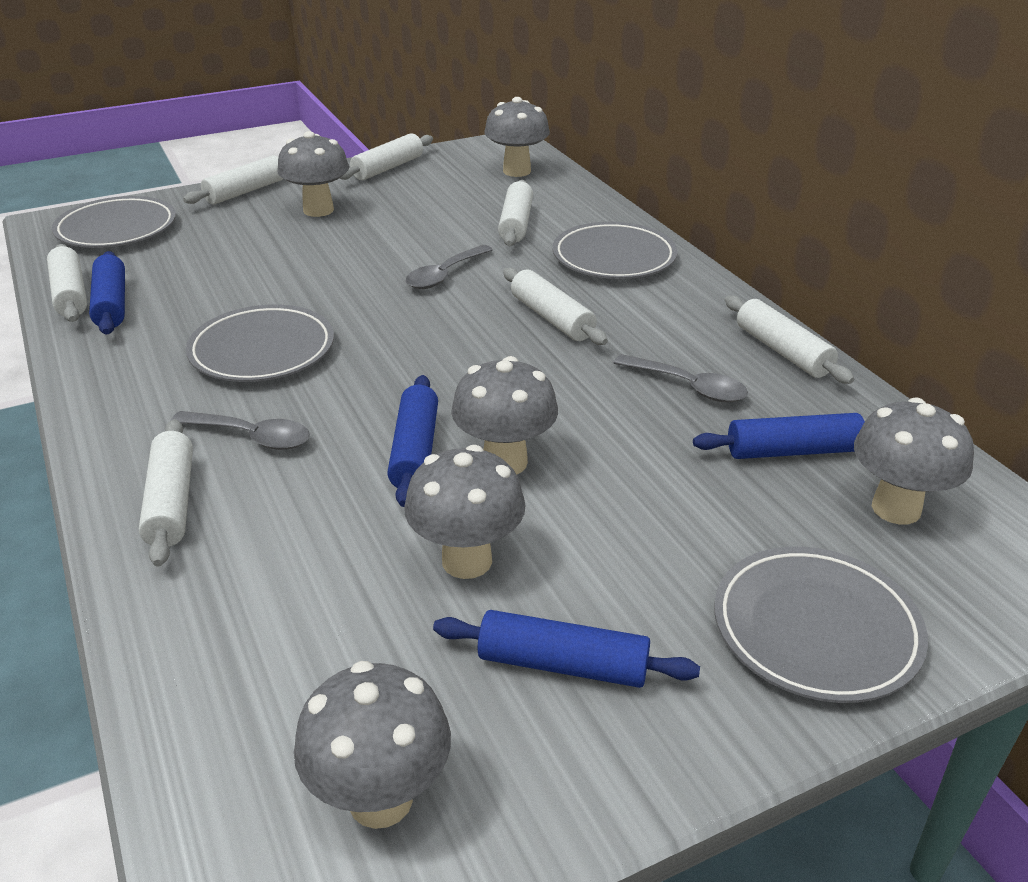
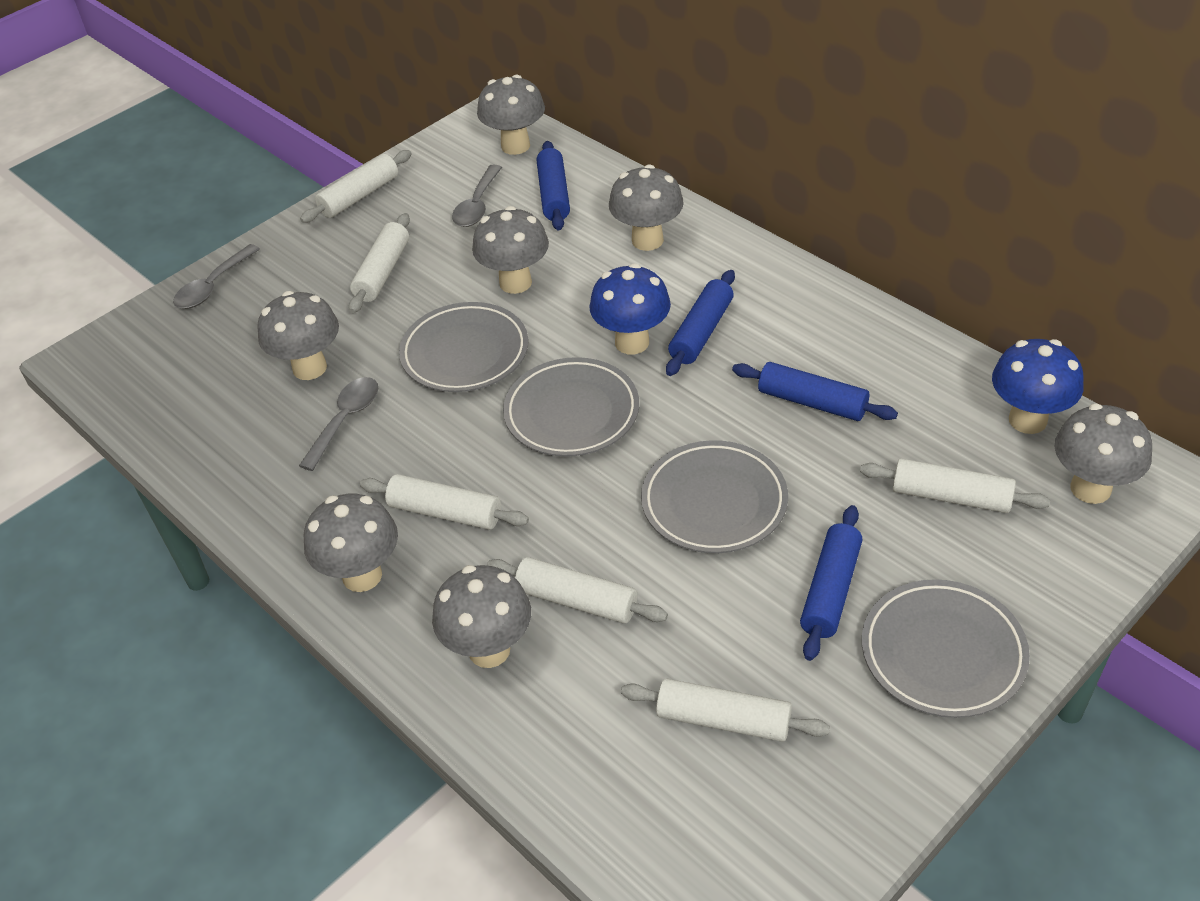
blue mushroom: 0 -> 2
grey mushroom: 6 -> 7
white rolling pin: 7 -> 6

